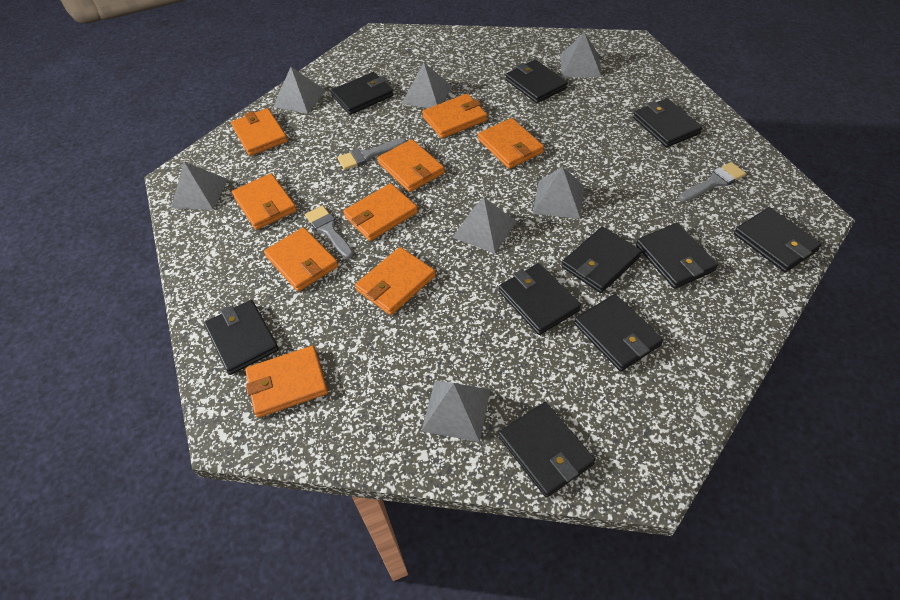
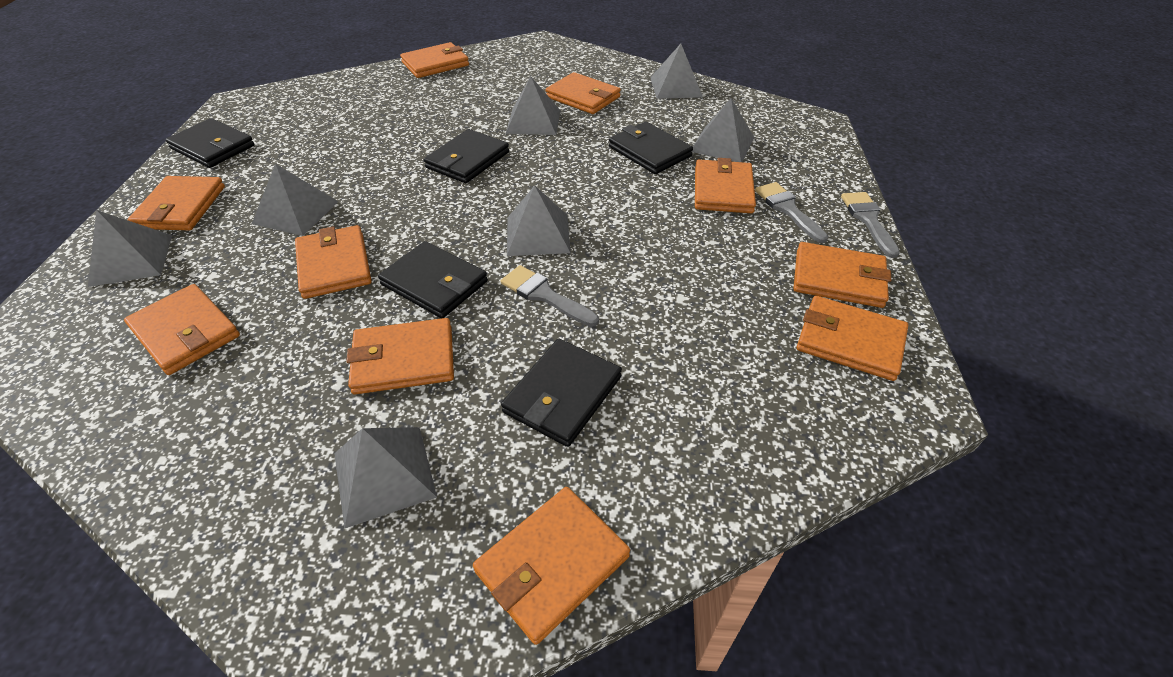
black wallet: 10 -> 5
orange wallet: 9 -> 10

